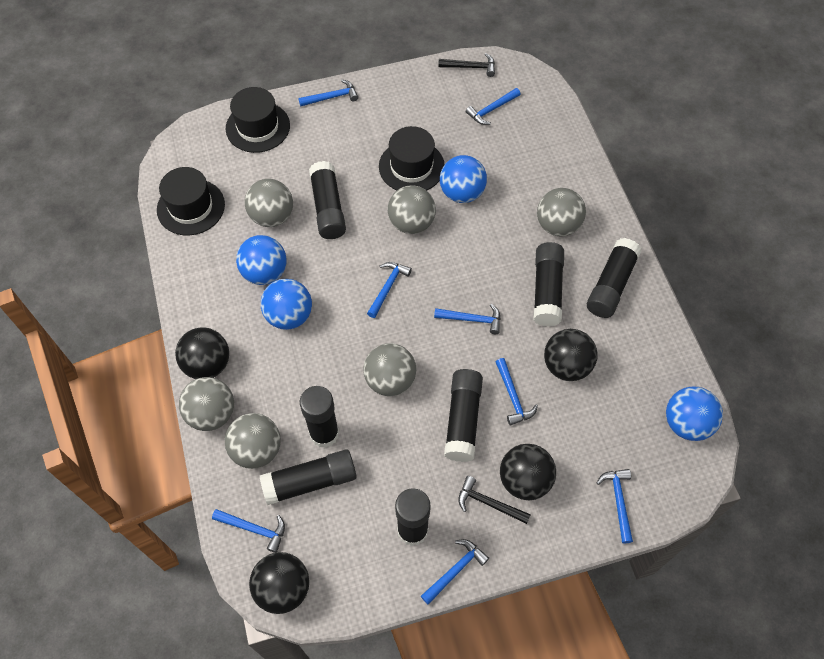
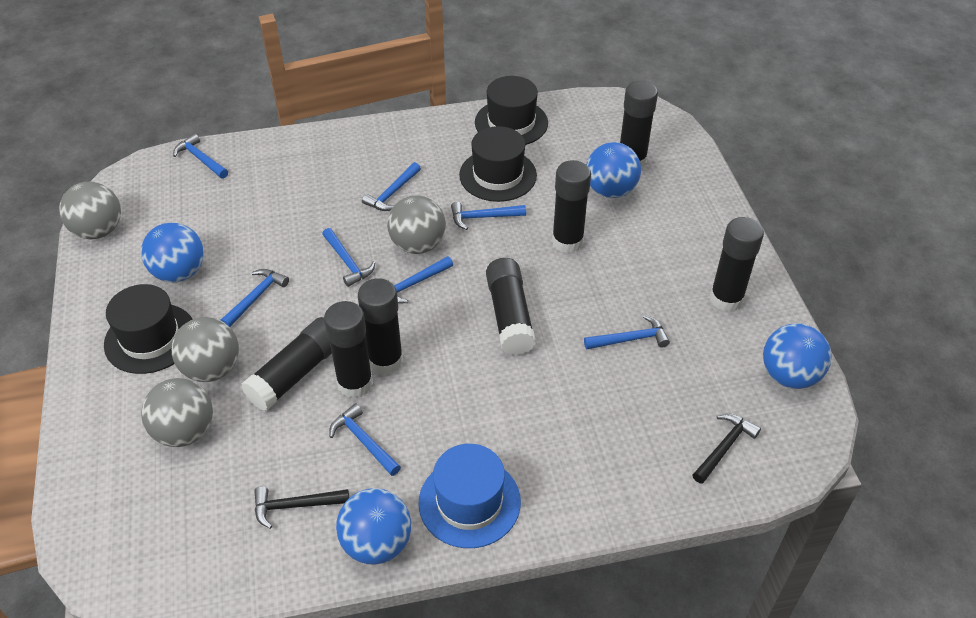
black ball: 4 -> 0
blue hat: 0 -> 1
grey ball: 6 -> 4

